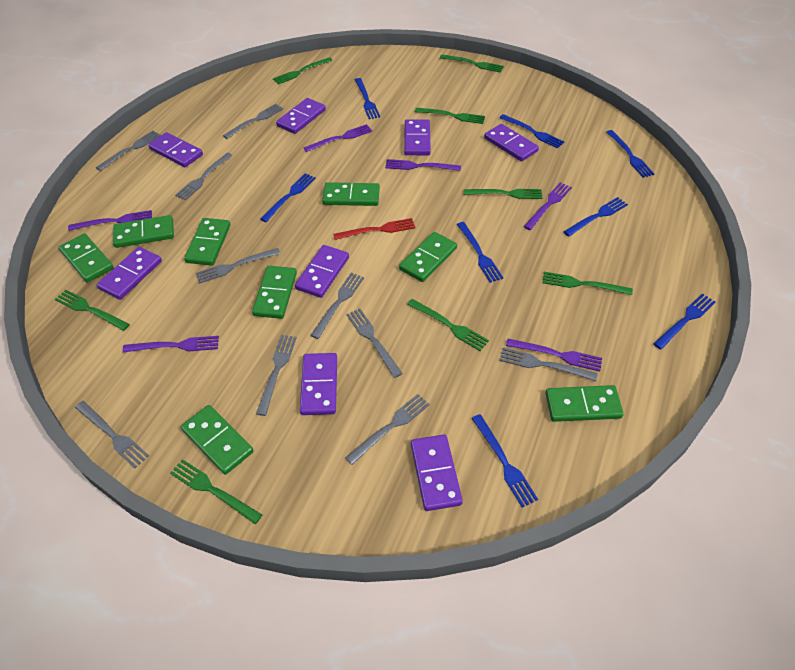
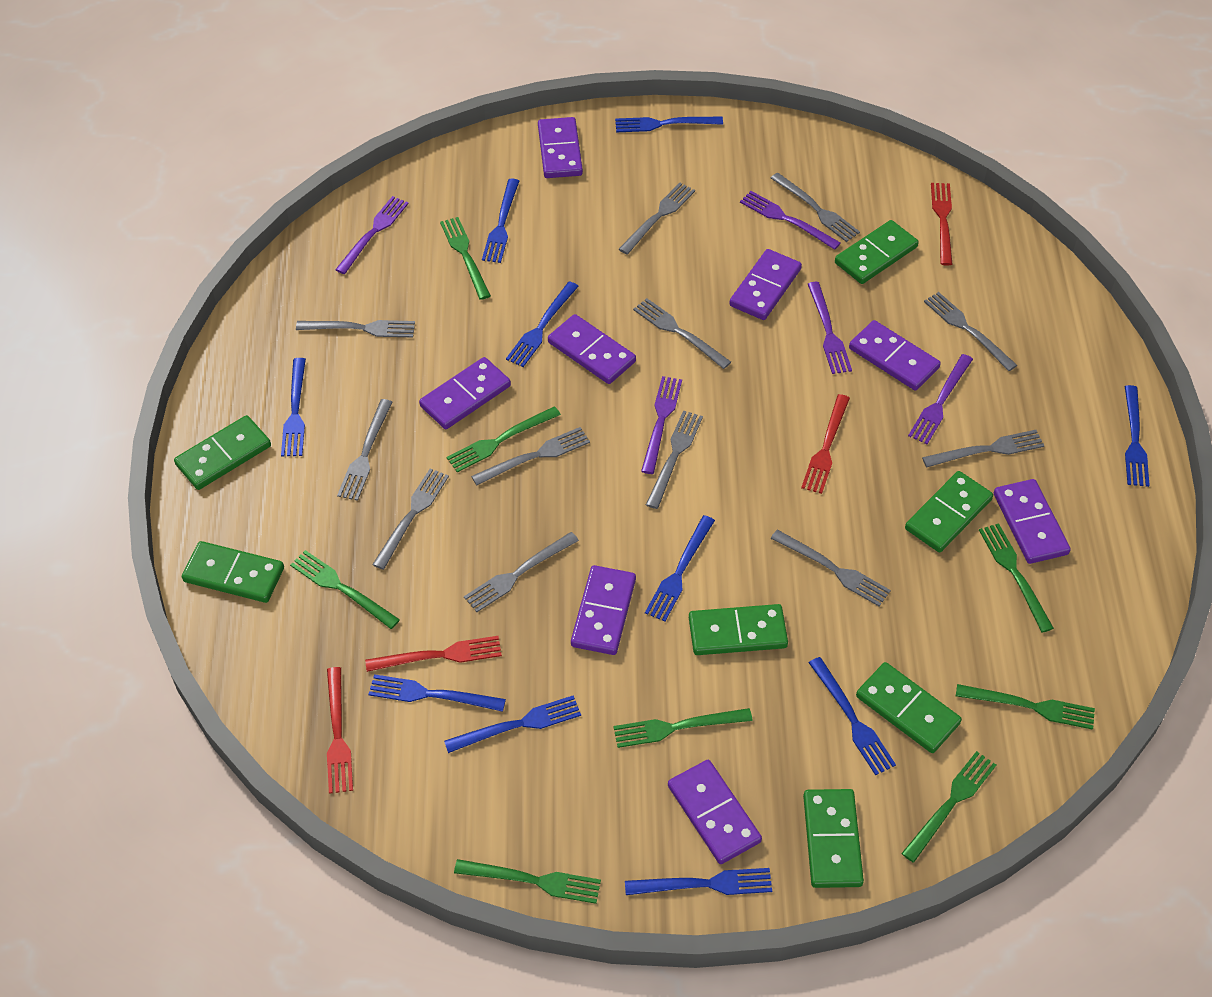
blue fork: 8 -> 10
green domino: 8 -> 7
grey fork: 10 -> 12
purple fork: 6 -> 5
red fork: 1 -> 4

